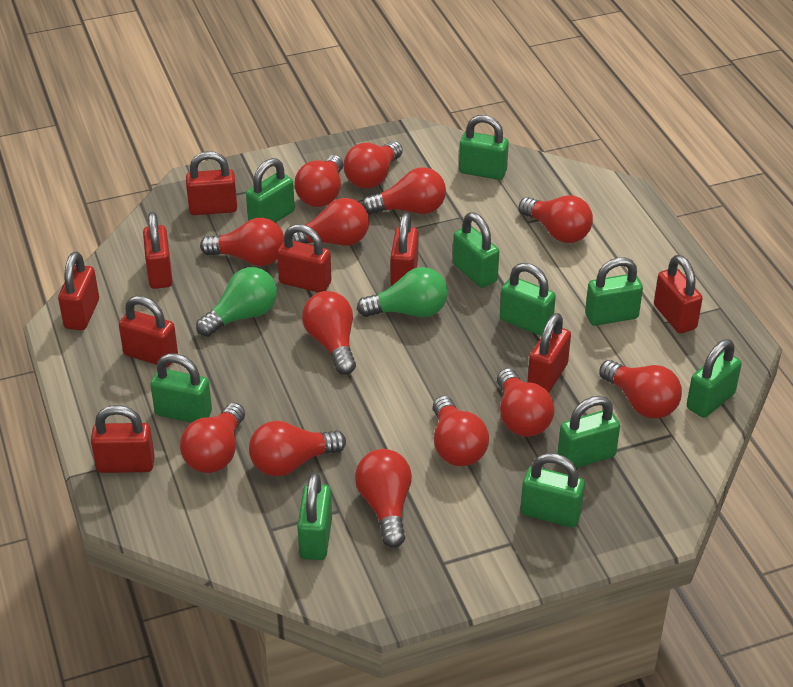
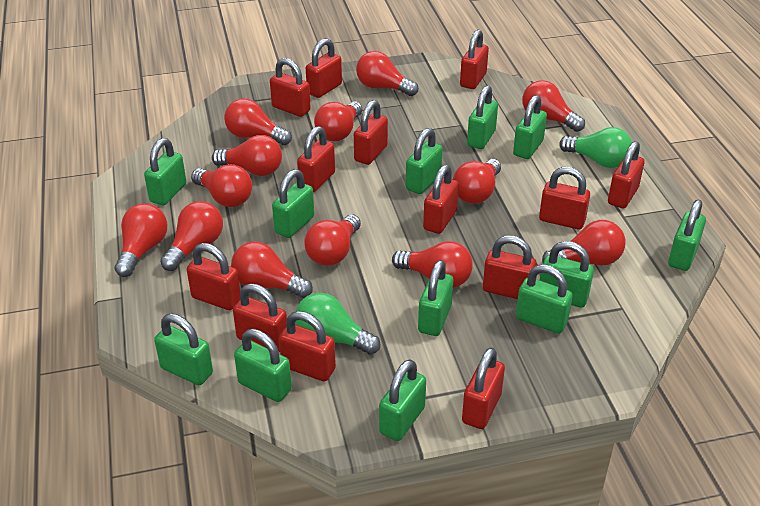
green padlock: 10 -> 12
red padlock: 9 -> 13

